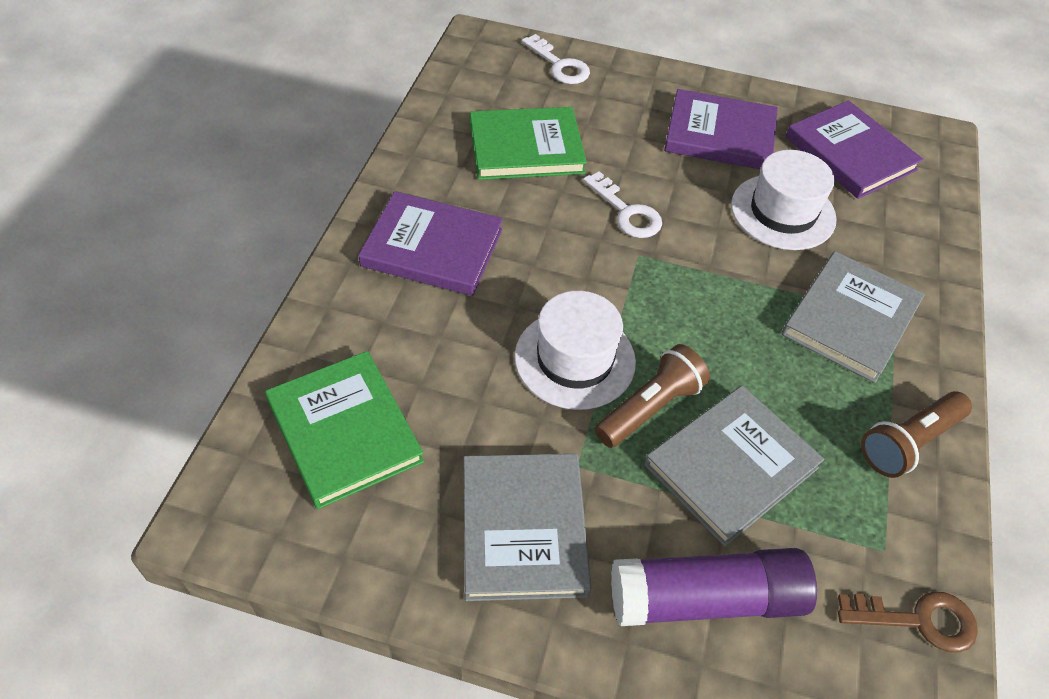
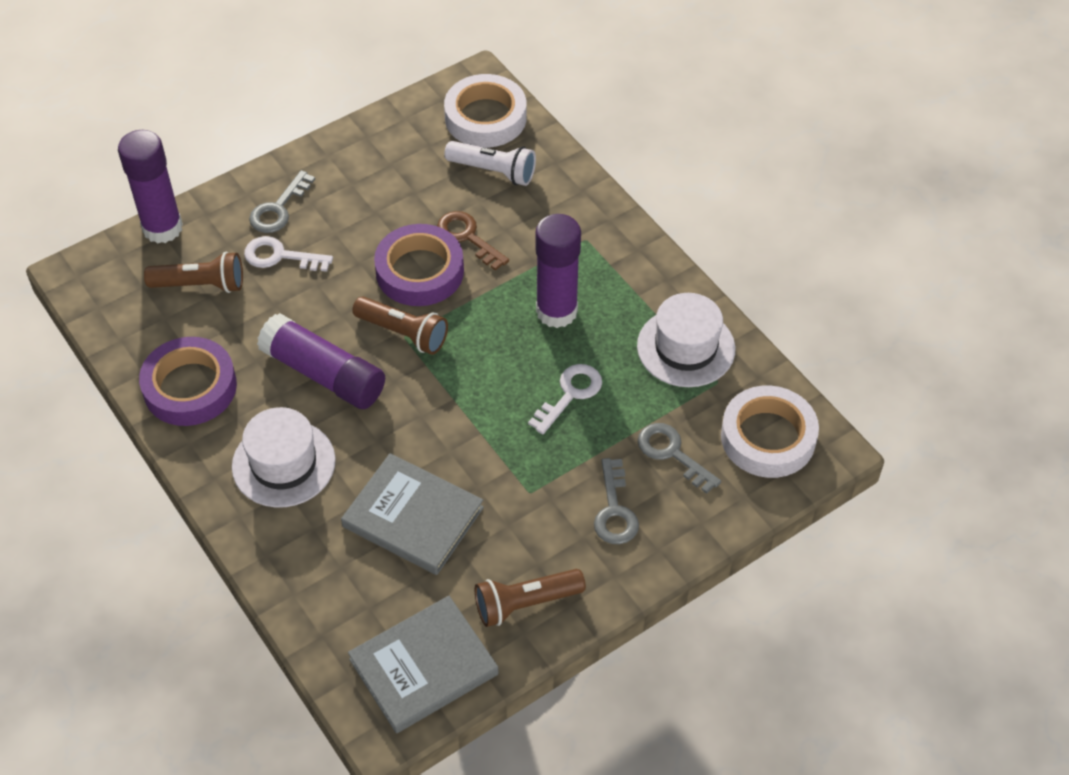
brown flashlight: 2 -> 3
green book: 2 -> 0
grey book: 3 -> 2
grey key: 0 -> 3
purple book: 3 -> 0
purple glue stick: 1 -> 3
purple tape: 0 -> 2
white flashlight: 0 -> 1
white tape: 0 -> 2

